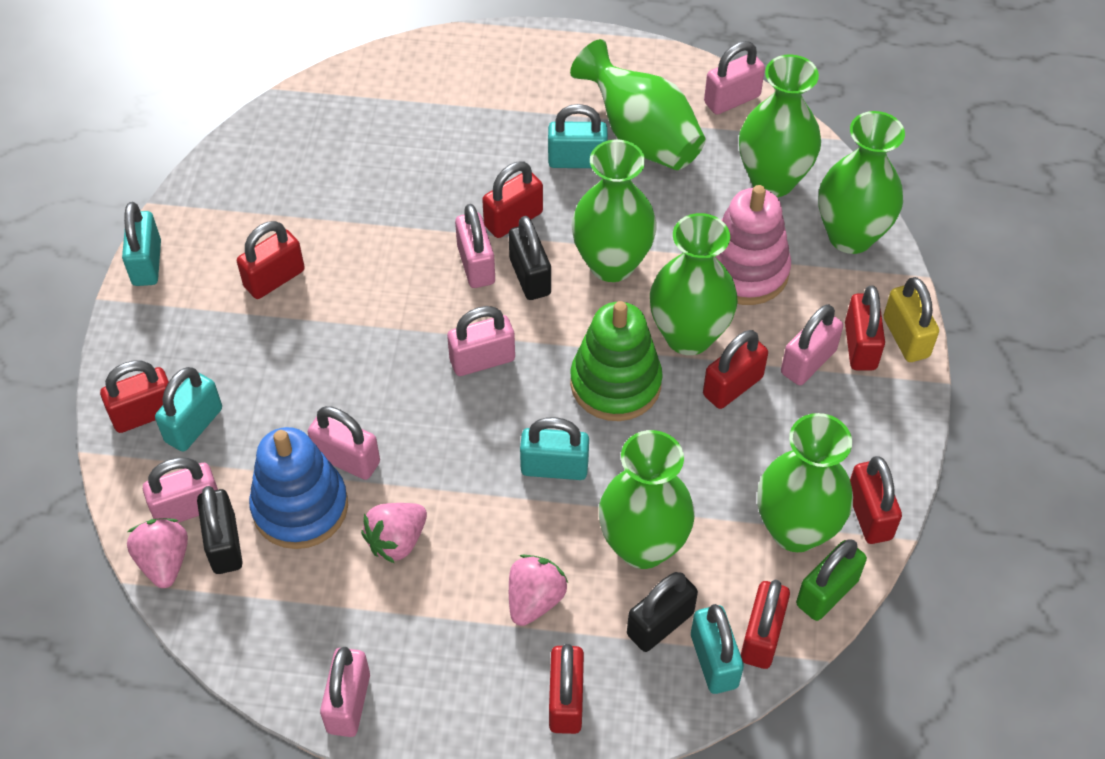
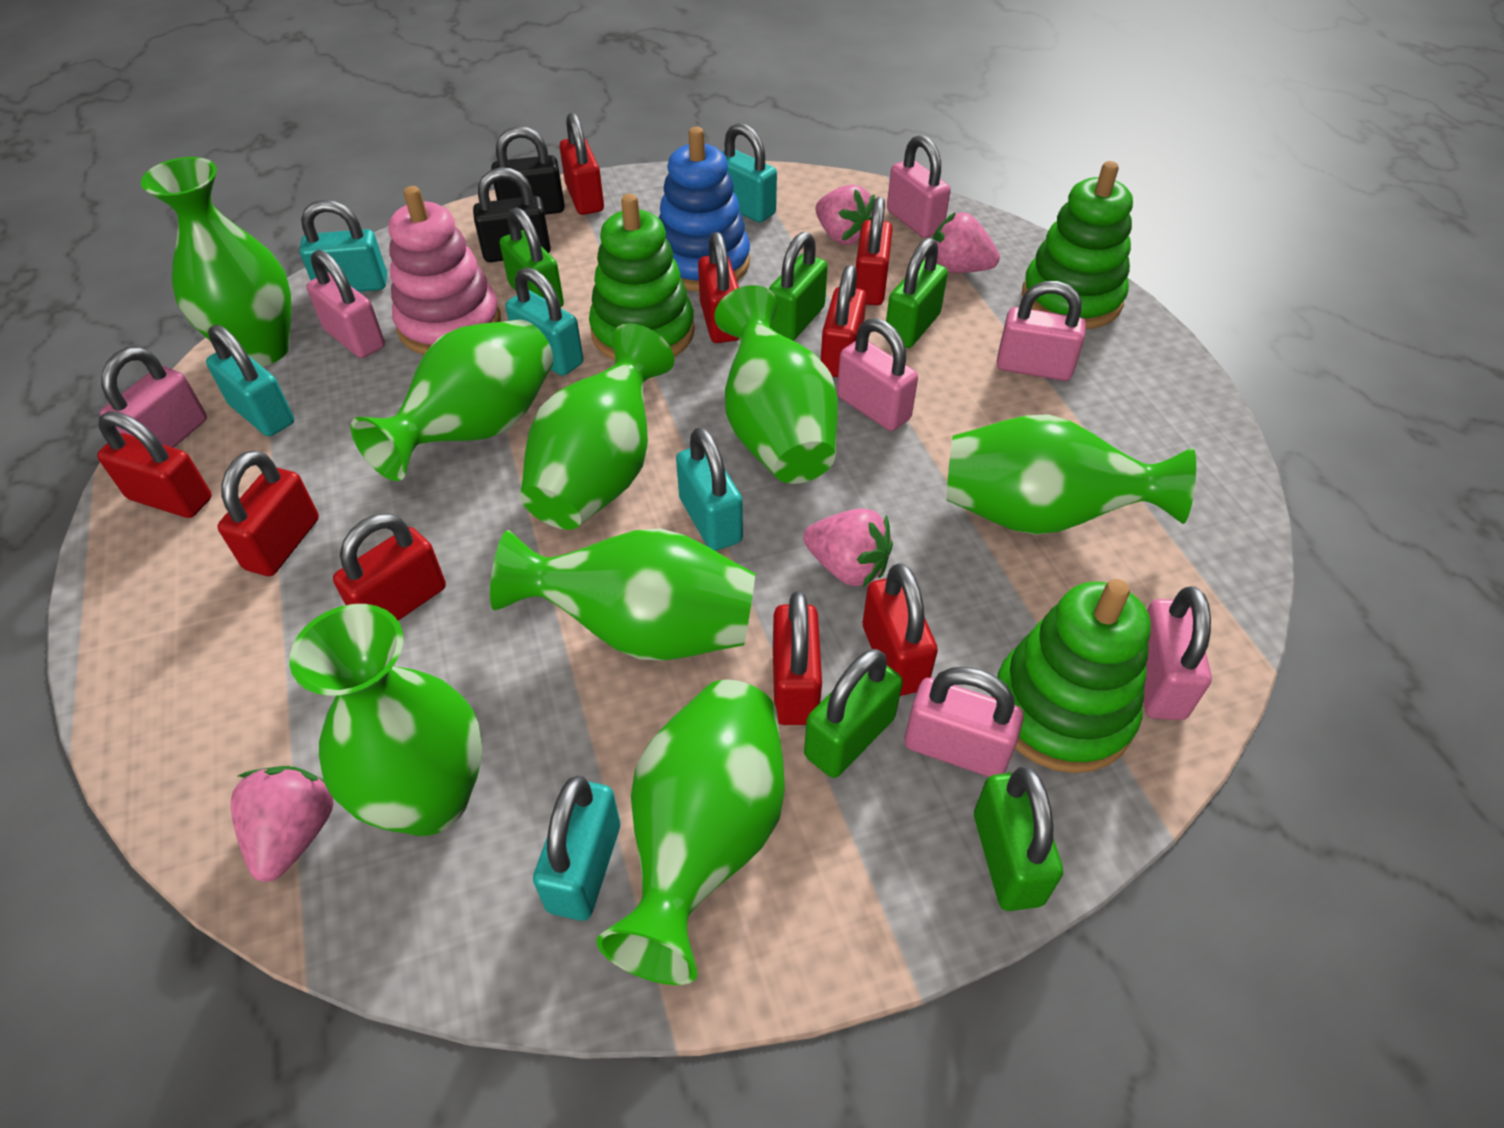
black padlock: 3 -> 2
green padlock: 1 -> 5
green stacking toy: 1 -> 3
green vase: 7 -> 8
pink strawberry: 3 -> 4
red padlock: 8 -> 9
turquoise padlock: 5 -> 6
yellow padlock: 1 -> 0

